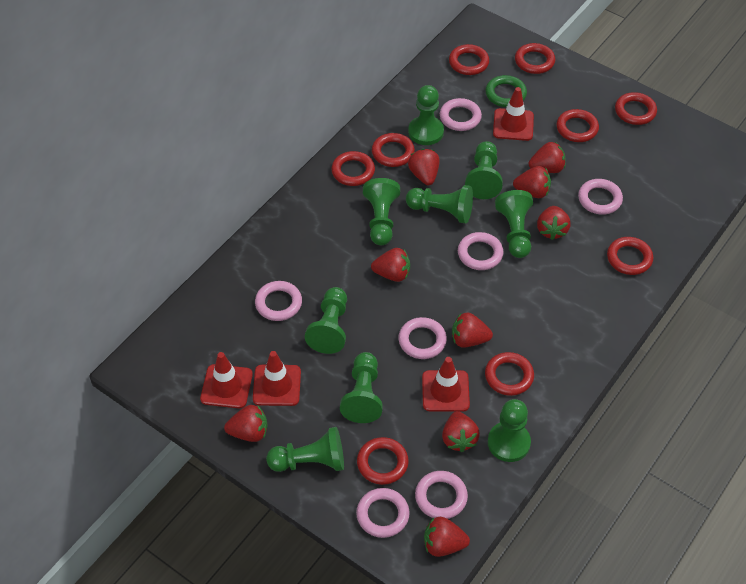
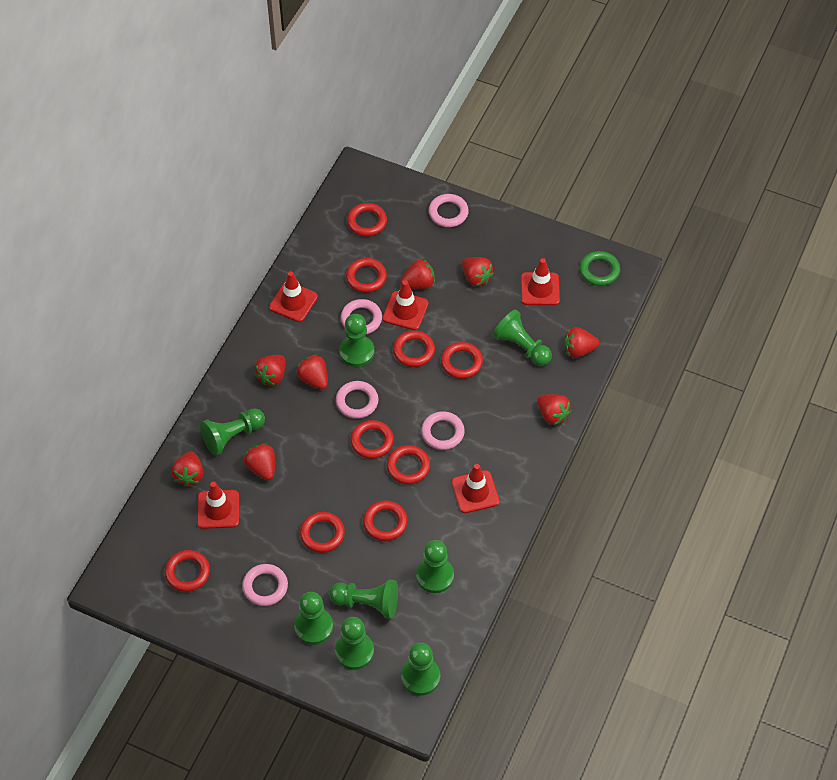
green pawn: 9 -> 8
pink ring: 7 -> 5
red strawberry: 9 -> 8
red traffic cone: 4 -> 5

